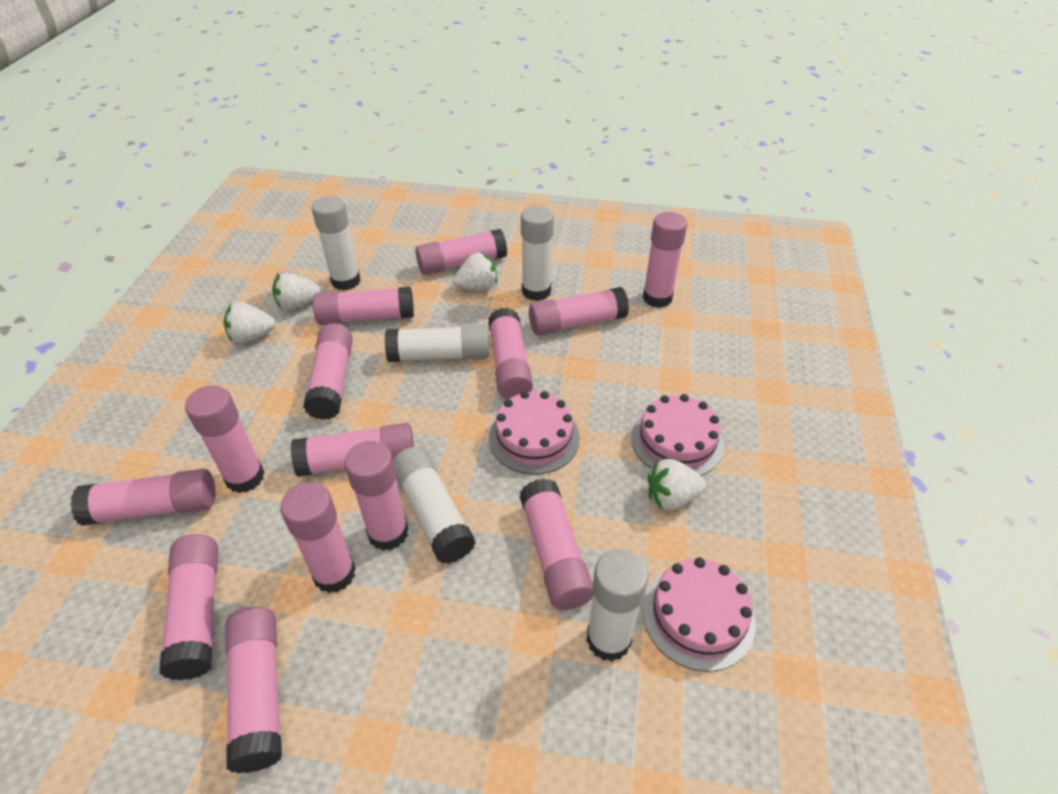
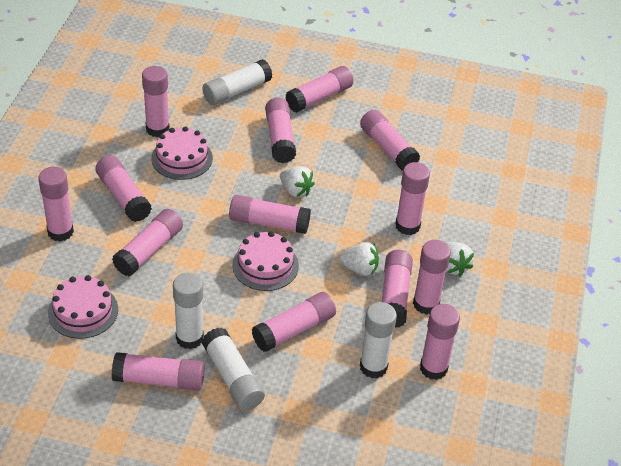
white glue stick: 5 -> 4
white strawberry: 4 -> 3

